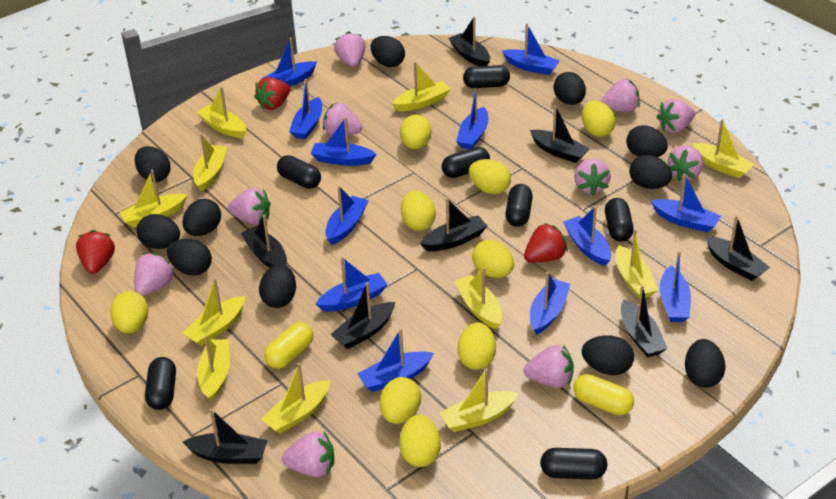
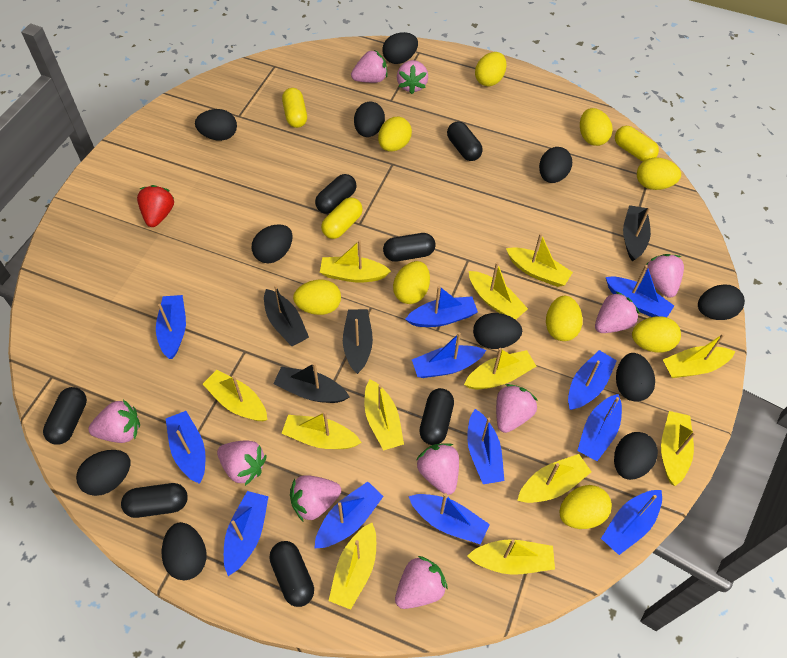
black boat: 8 -> 4
red strawberry: 3 -> 1
yellow boat: 11 -> 12
yellow capsule: 2 -> 3

